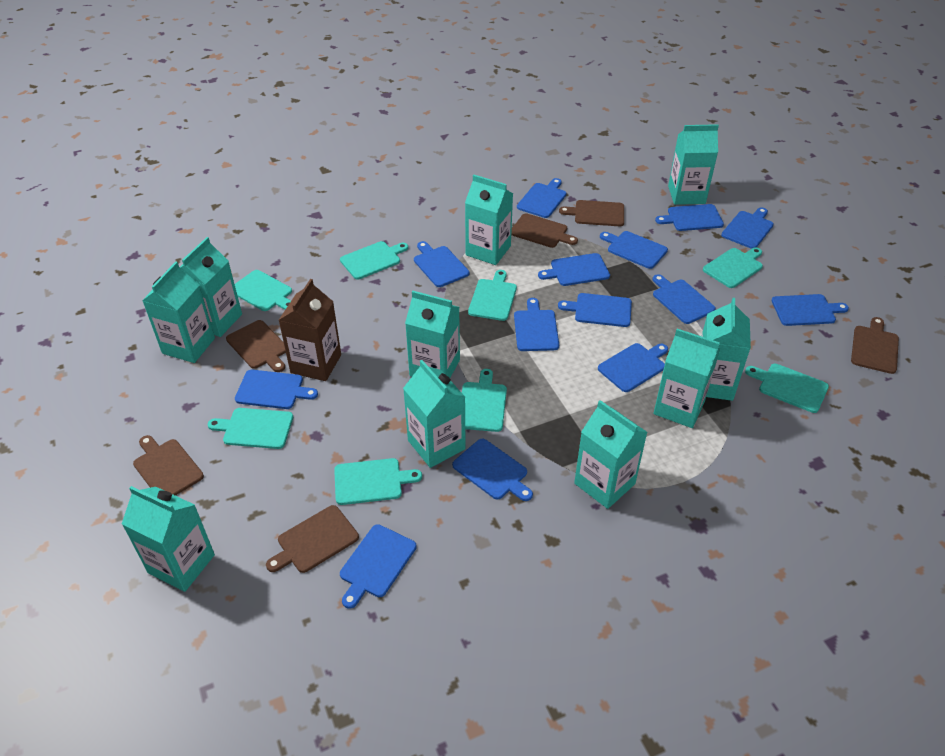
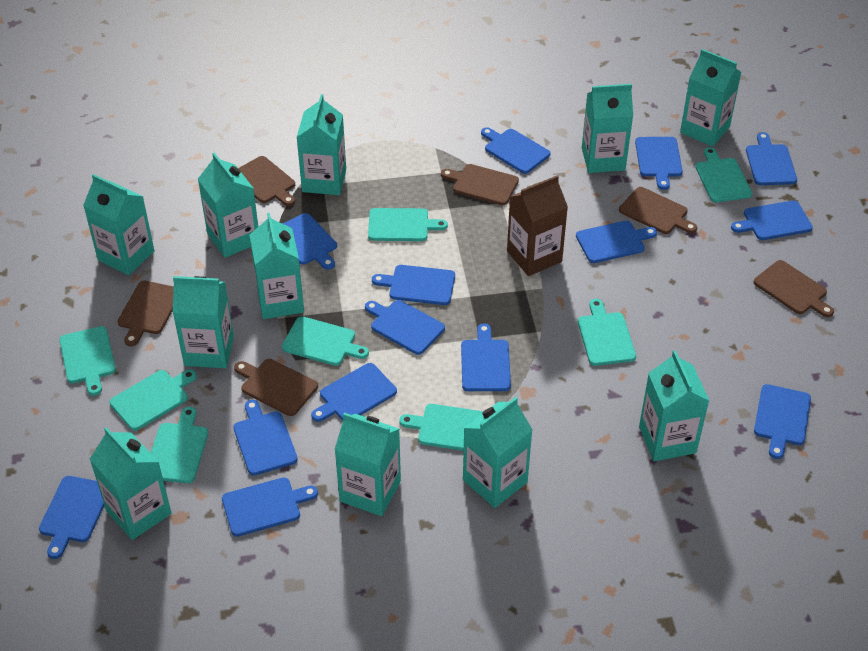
turquoise carton: 10 -> 11

